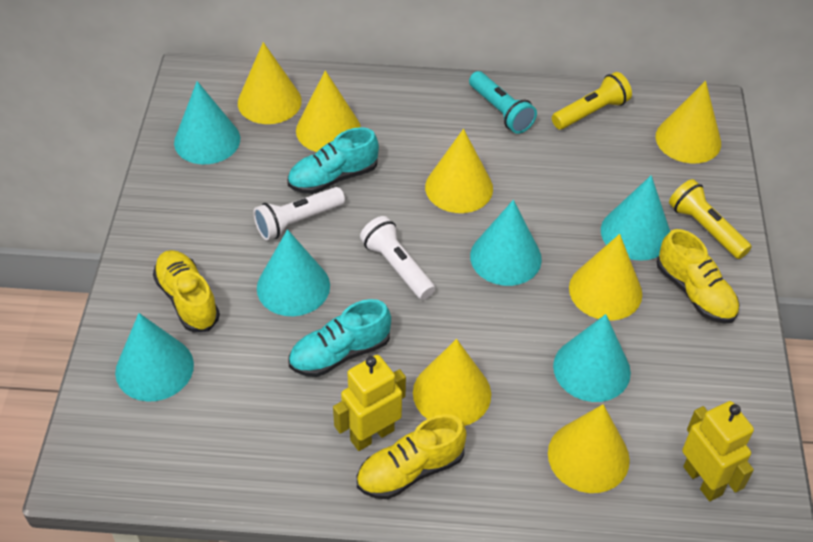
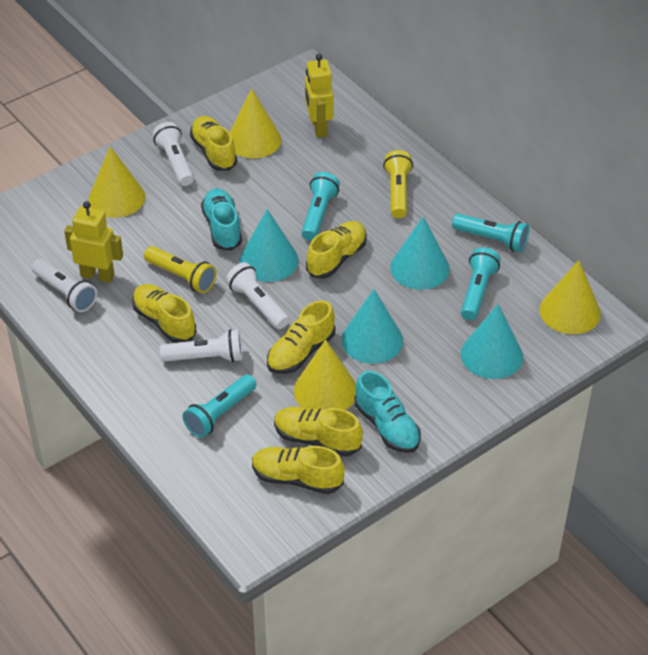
turquoise cone: 6 -> 4
turquoise flashlight: 1 -> 4
white flashlight: 2 -> 4
yellow cone: 7 -> 4
yellow shoe: 3 -> 6

